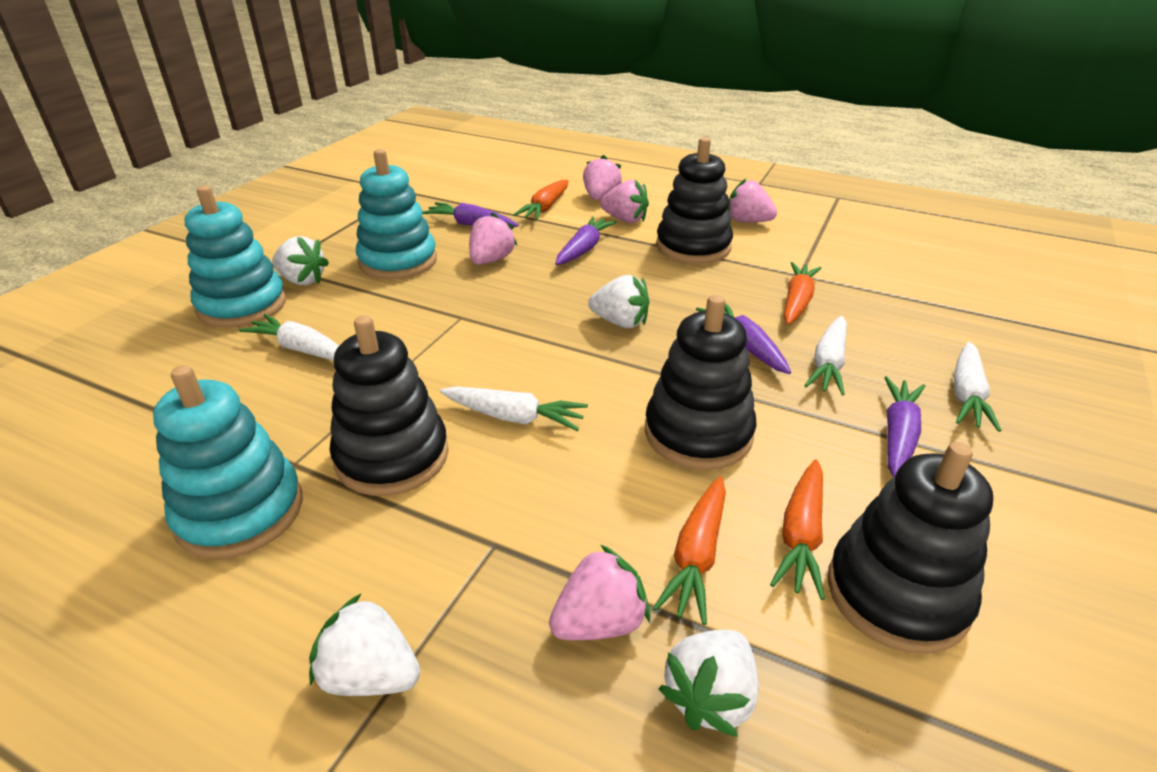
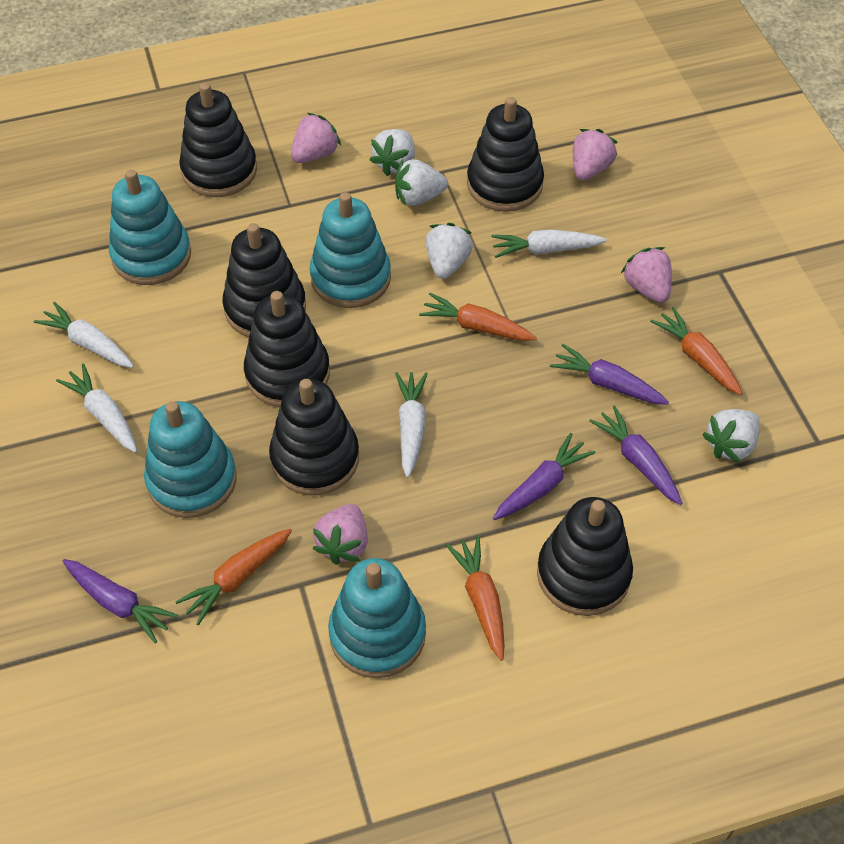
black stacking toy: 4 -> 6
pink strawberry: 5 -> 4
turquoise stacking toy: 3 -> 4

